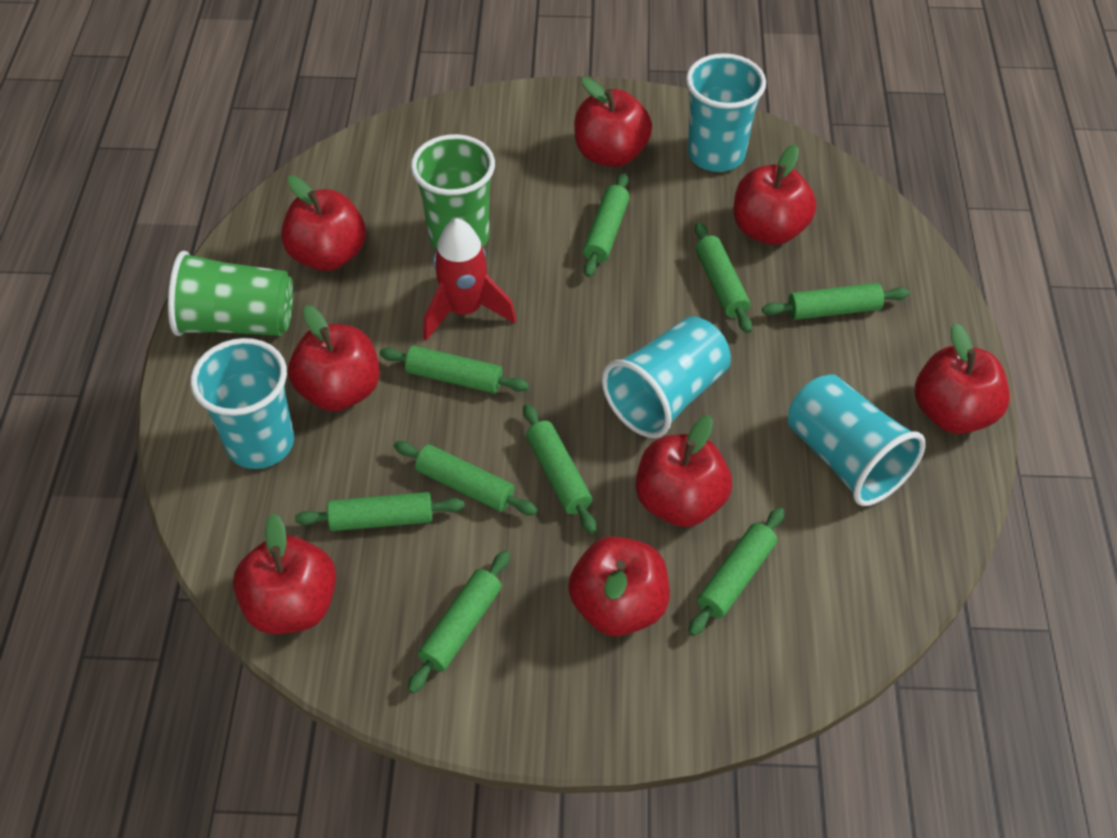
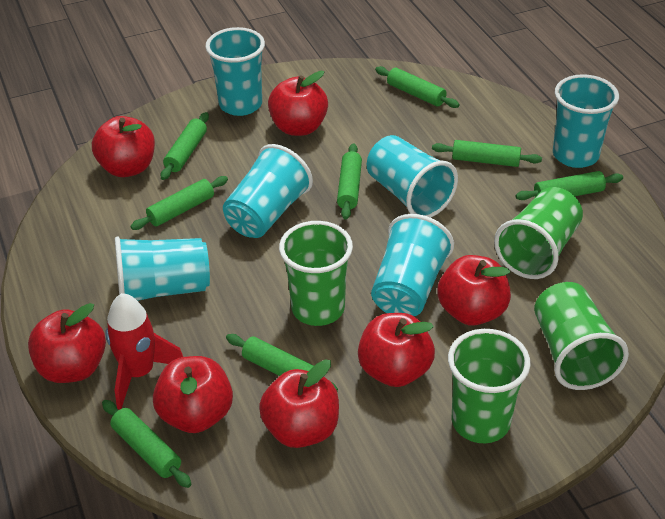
green cup: 2 -> 4
green rolling pin: 9 -> 8
red apple: 8 -> 7
turquoise cup: 4 -> 6

